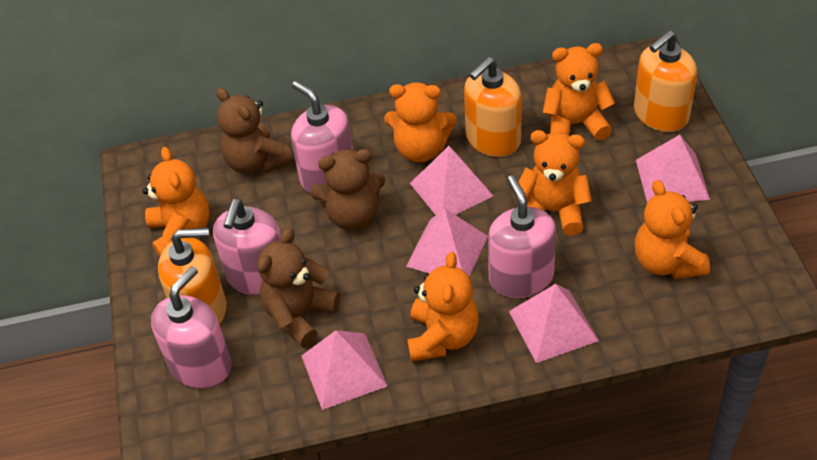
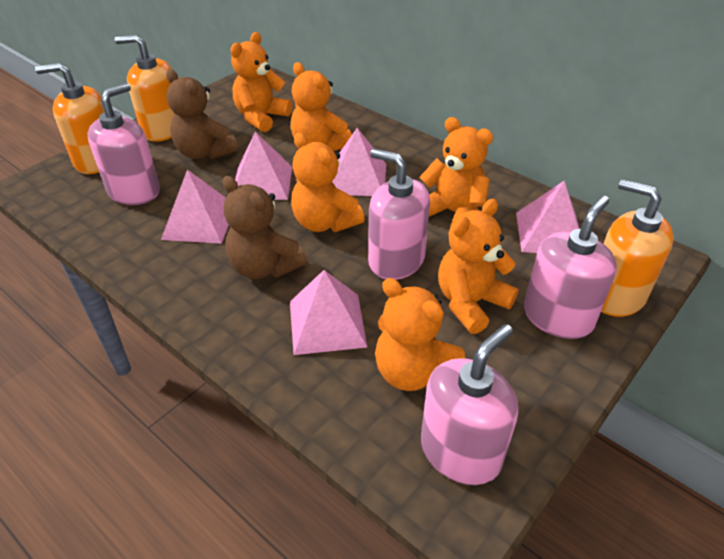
brown teddy bear: 3 -> 2

